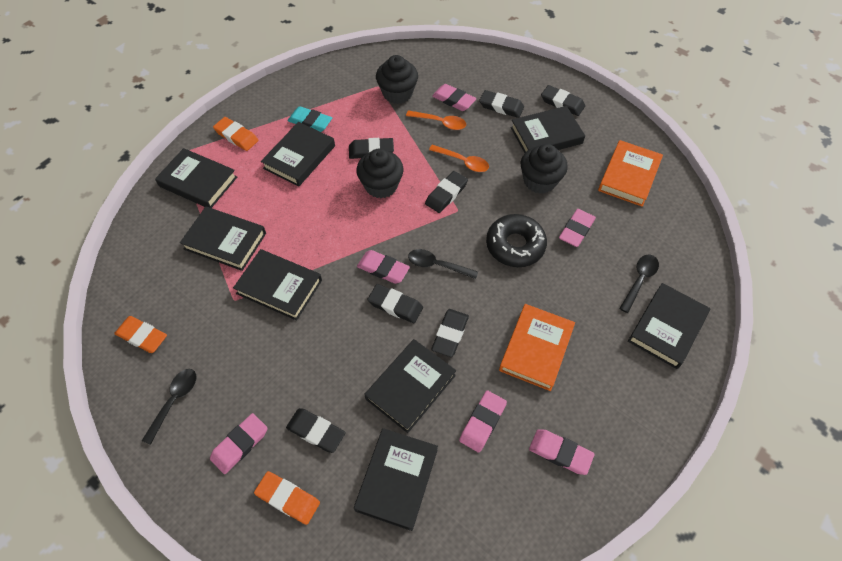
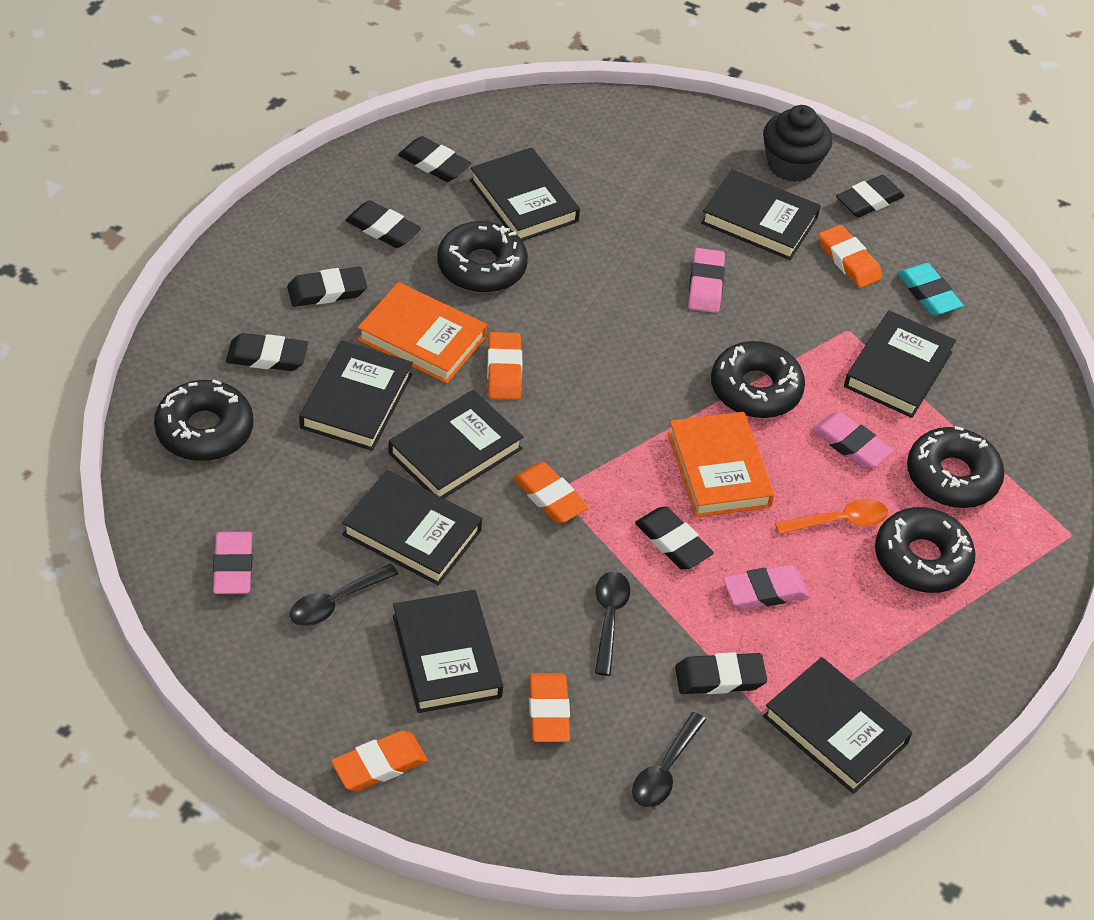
black cupcake: 3 -> 1
black donut: 1 -> 5
orange eraser: 3 -> 5
orange spoon: 2 -> 1
pink eraser: 6 -> 4

